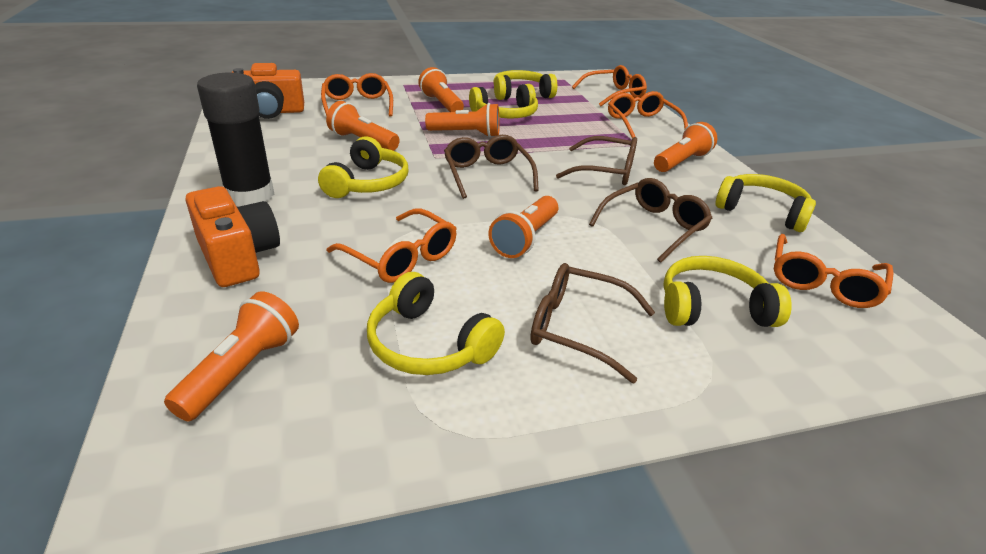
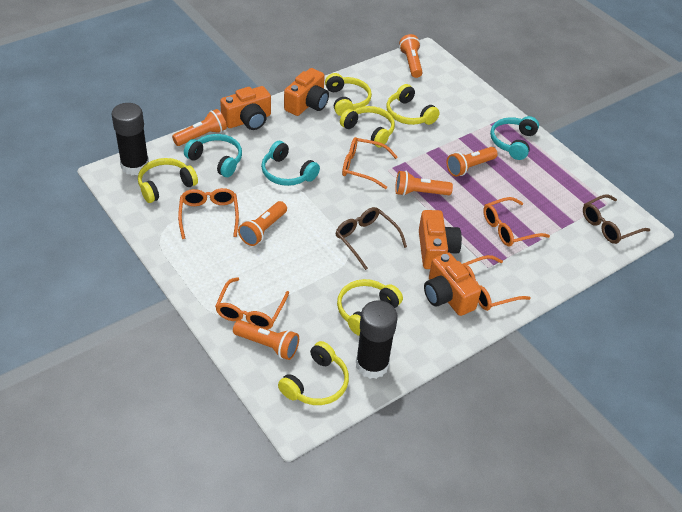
black glue stick: 1 -> 2
brown glasses: 4 -> 2
orange camera: 2 -> 4
turquoise headphones: 0 -> 3

